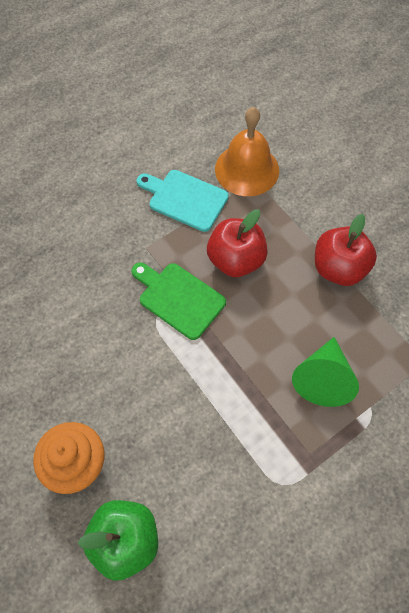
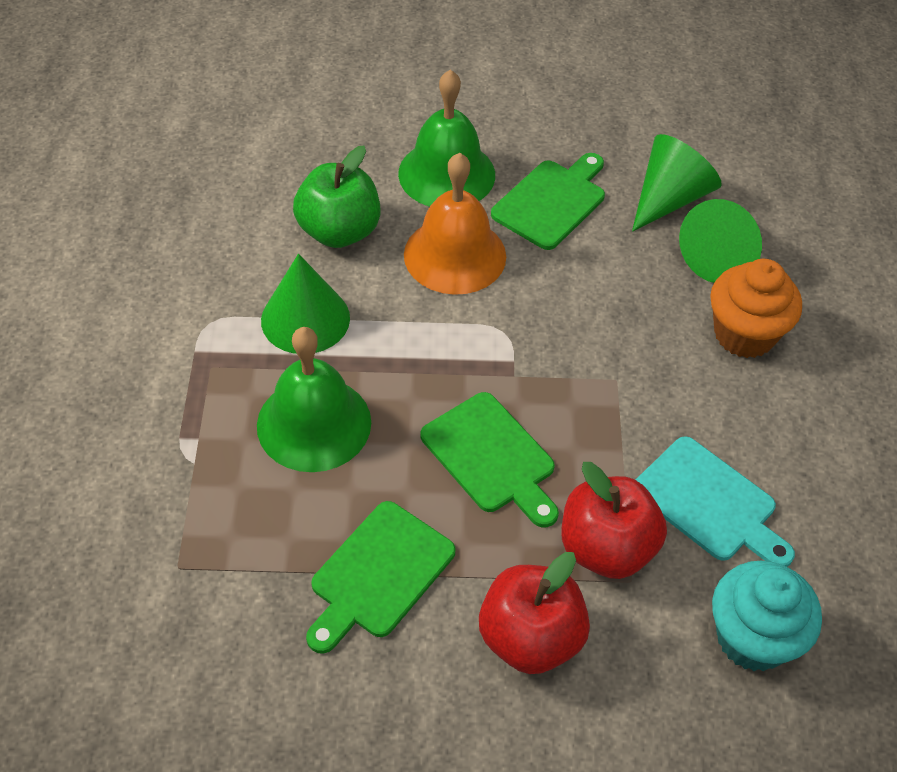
green bell: 0 -> 2
green cone: 1 -> 3
green cutting board: 1 -> 3
turquoise cupcake: 0 -> 1

